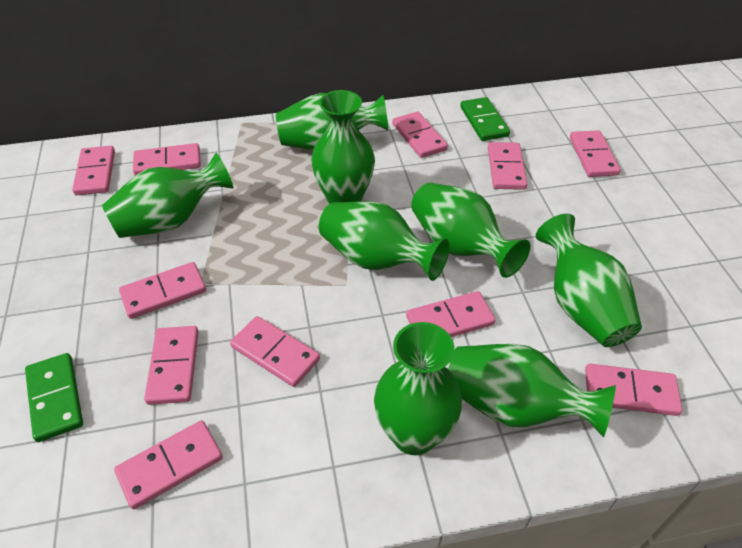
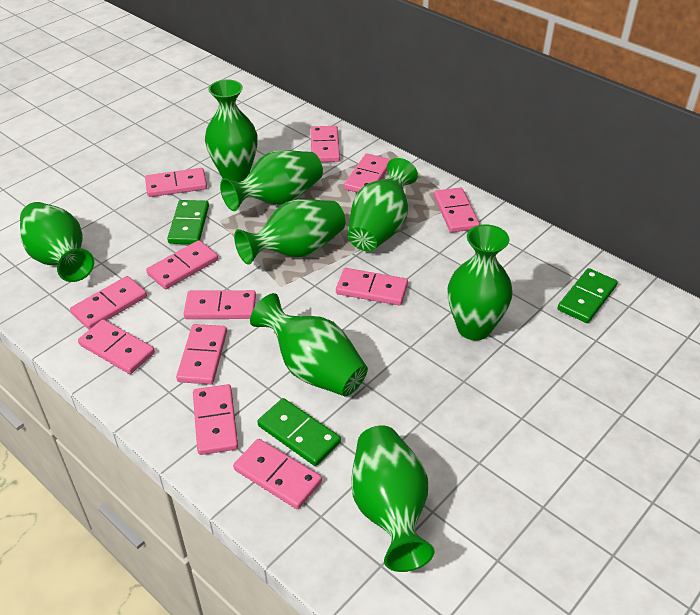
green domino: 2 -> 3
pink domino: 11 -> 12

